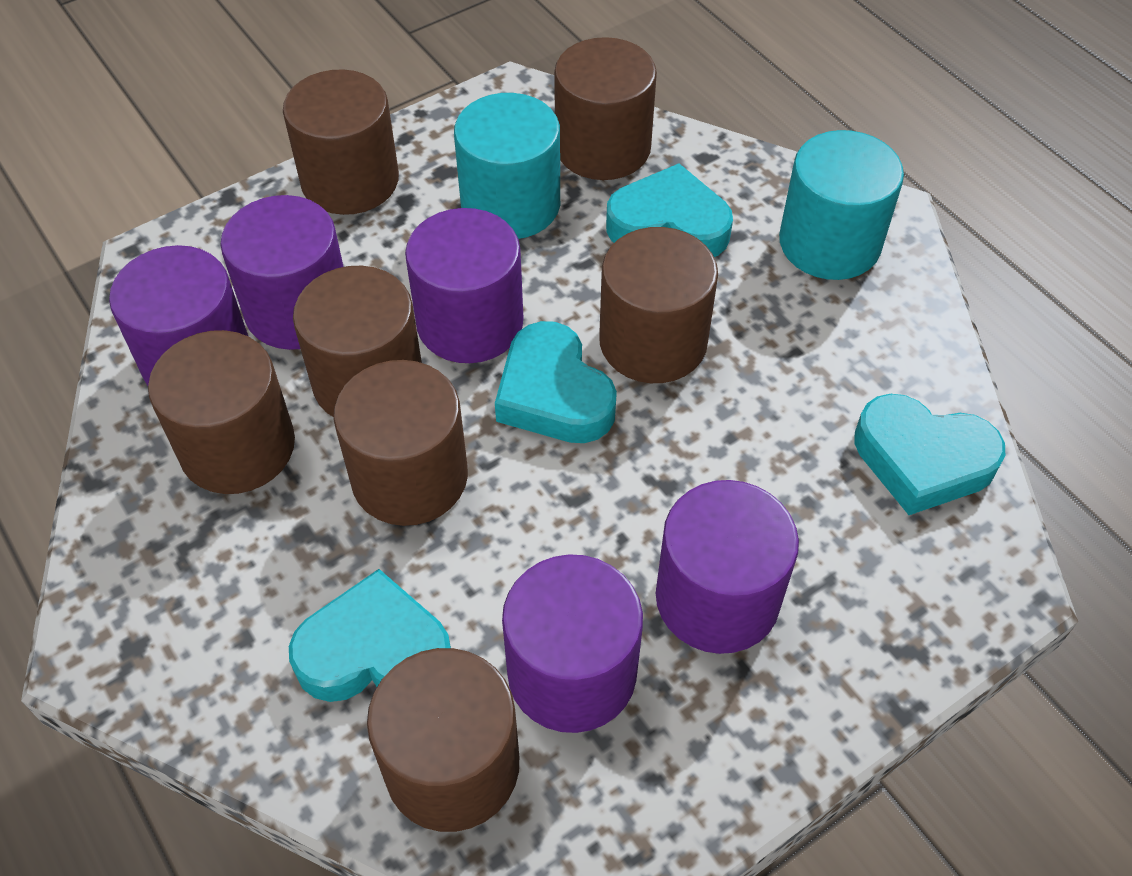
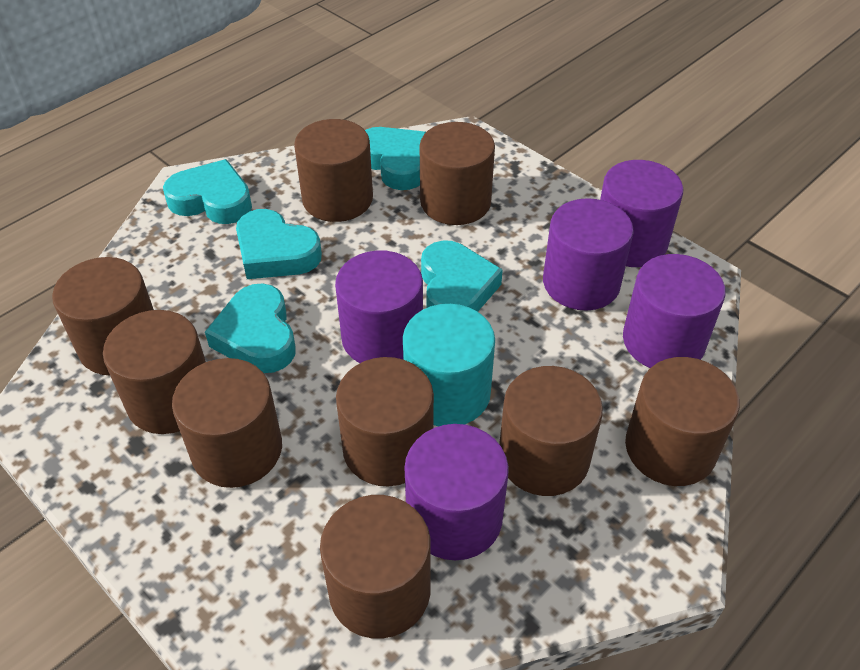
brown cylinder: 7 -> 9
turquoise cylinder: 2 -> 1
turquoise heart: 4 -> 5

